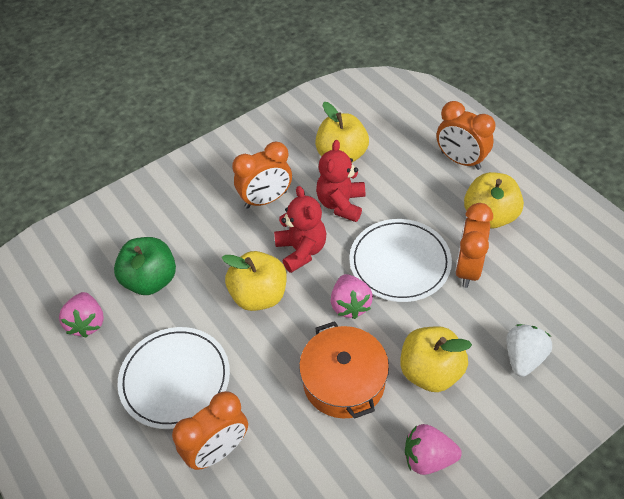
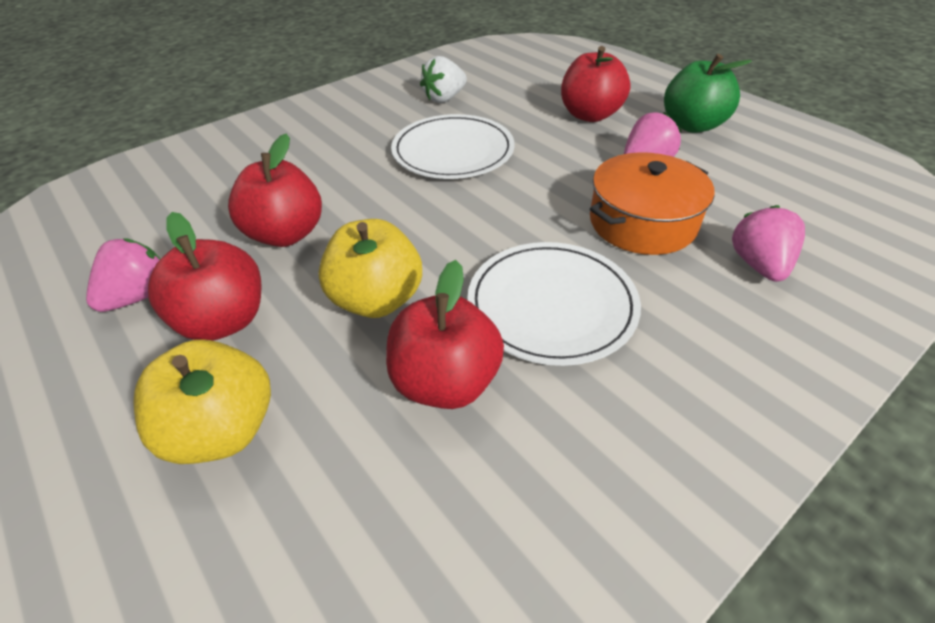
orange clock: 4 -> 0
red apple: 0 -> 4
red teddy bear: 2 -> 0
yellow apple: 4 -> 2

